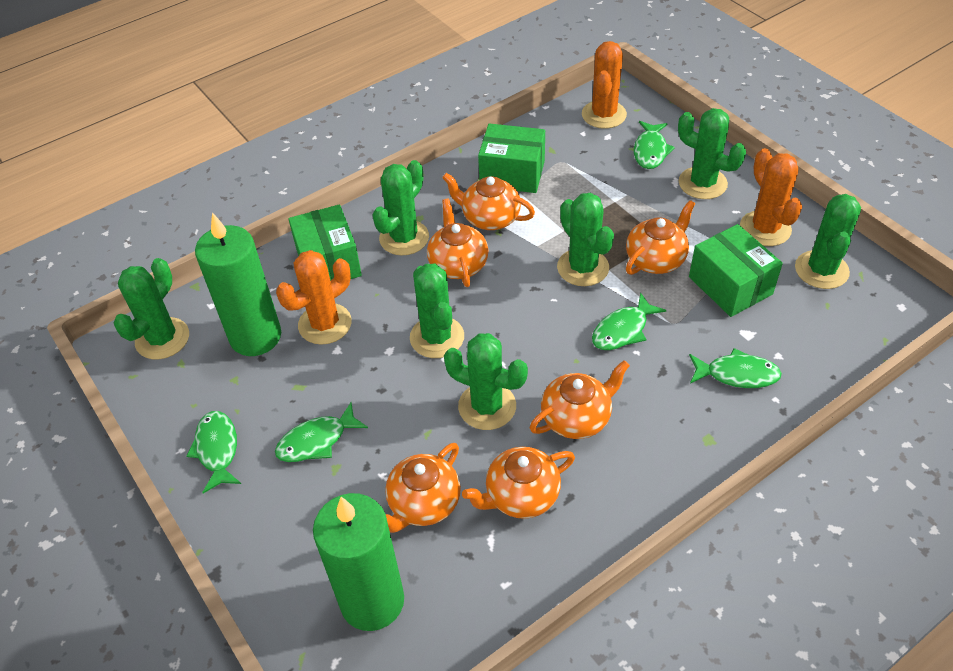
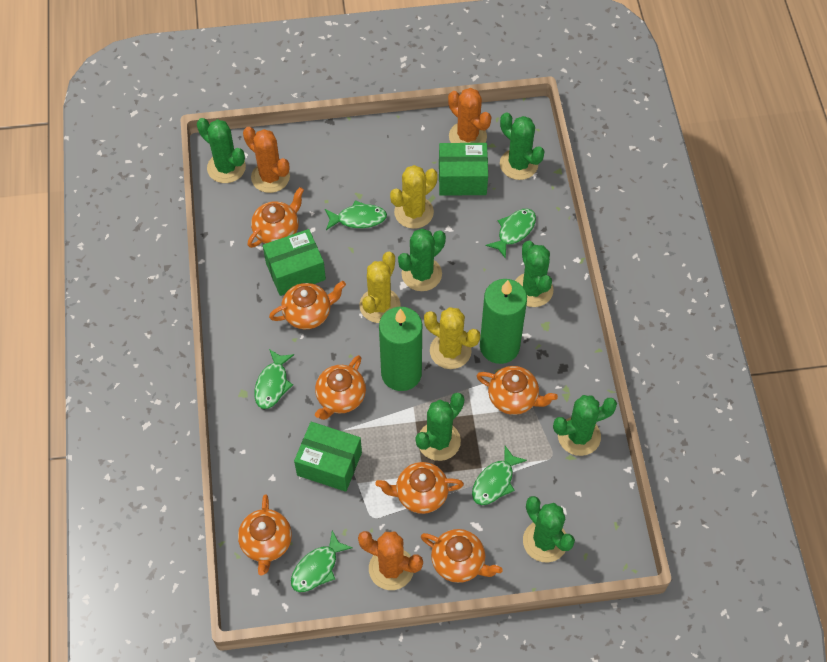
orange teapot: 6 -> 7
yellow cactus: 0 -> 3

